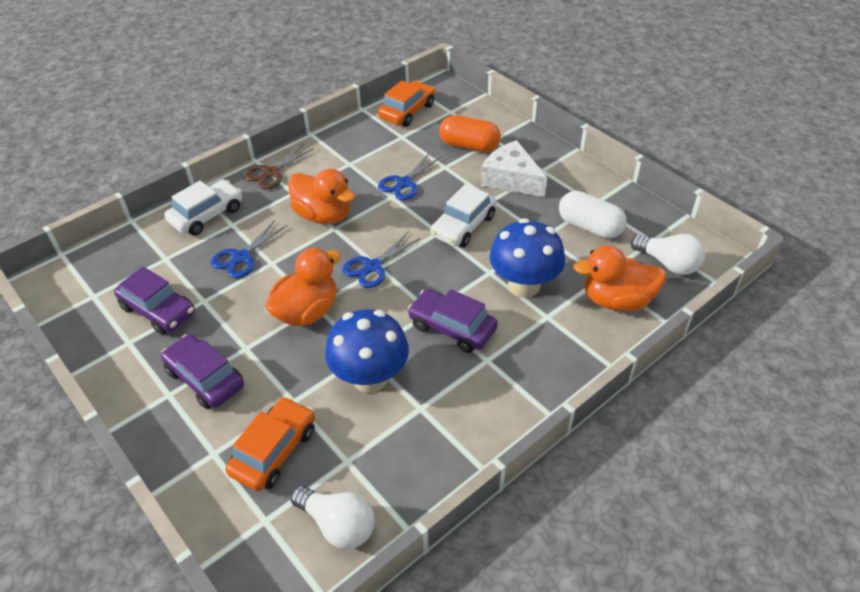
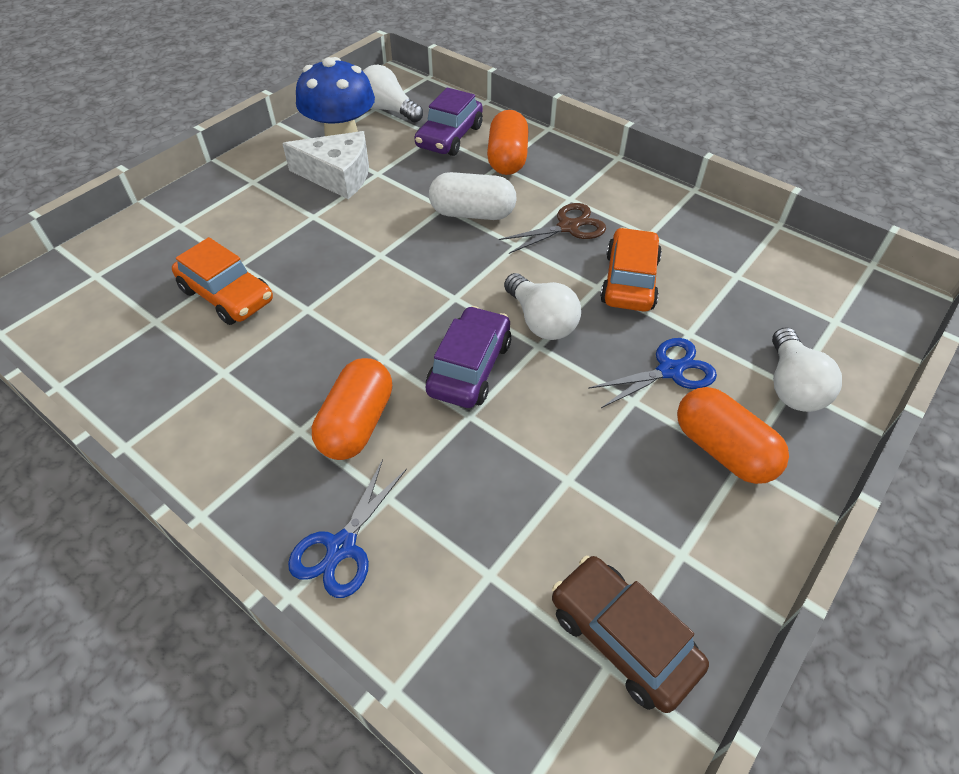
blue mushroom: 2 -> 1
blue scissors: 3 -> 2
brown car: 0 -> 1
orange capsule: 1 -> 3
orange duck: 3 -> 0
purple car: 3 -> 2
white car: 2 -> 0
white light bulb: 2 -> 3

